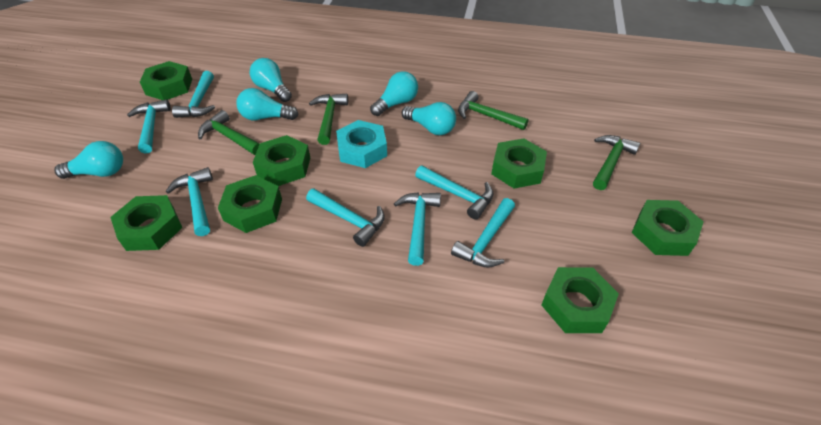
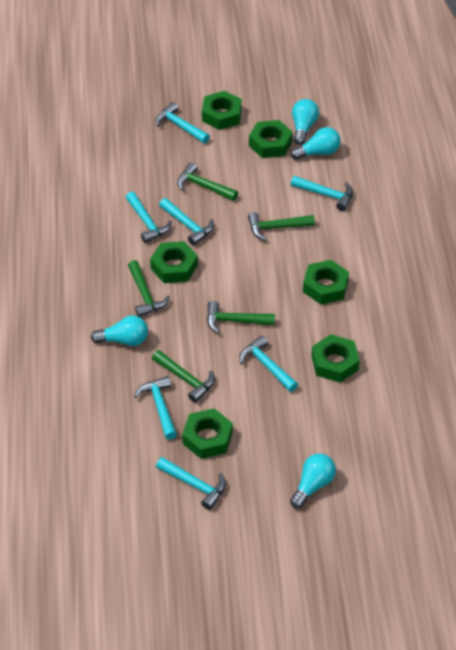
green hammer: 4 -> 5
green nut: 7 -> 6
turquoise light bulb: 5 -> 4
turquoise nut: 1 -> 0

